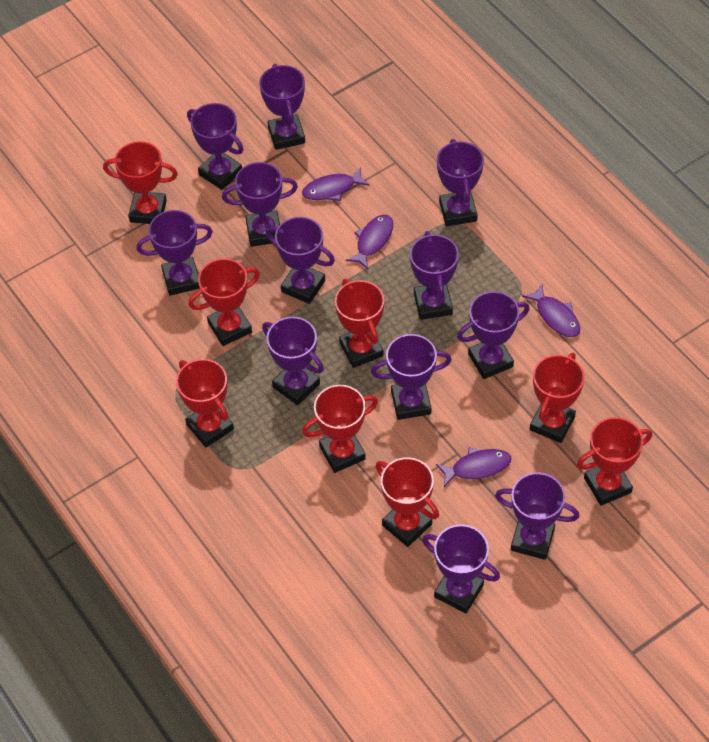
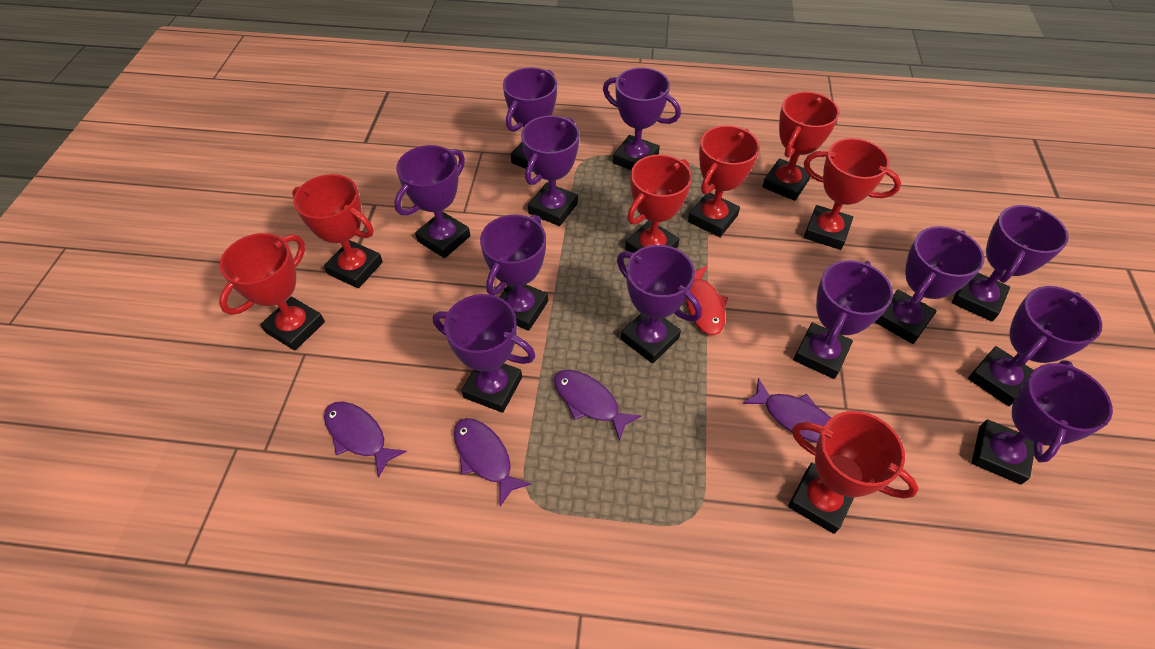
red fish: 0 -> 1
red trophy: 8 -> 7

